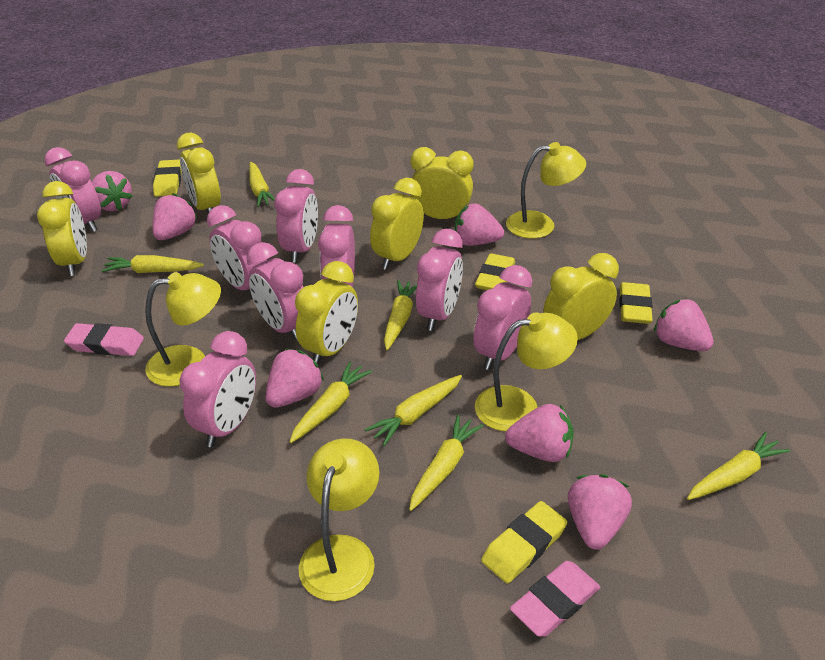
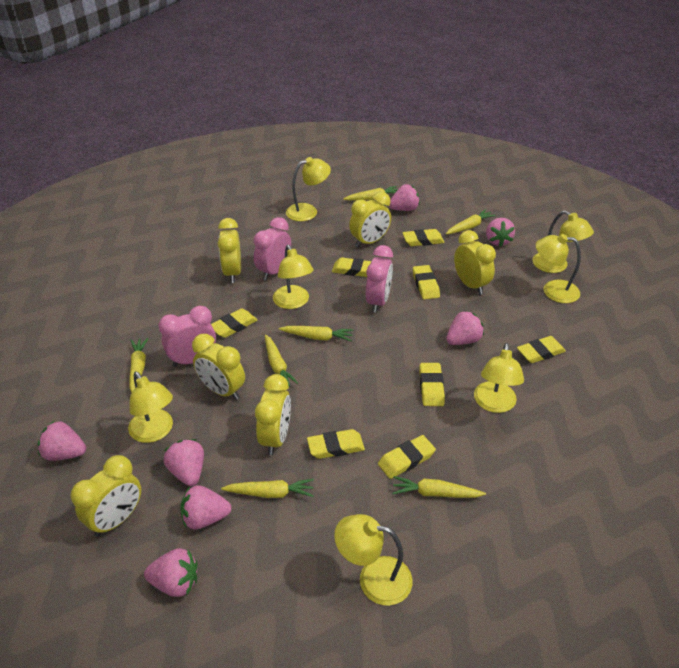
pink clock: 8 -> 3
pink eraser: 2 -> 0
yellow eraser: 4 -> 8
yellow lamp: 4 -> 7

